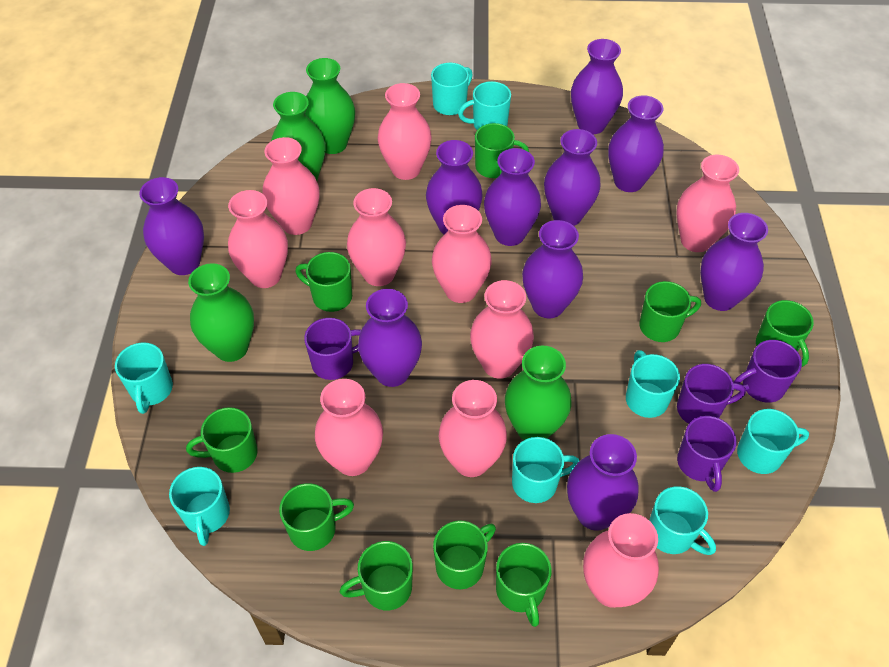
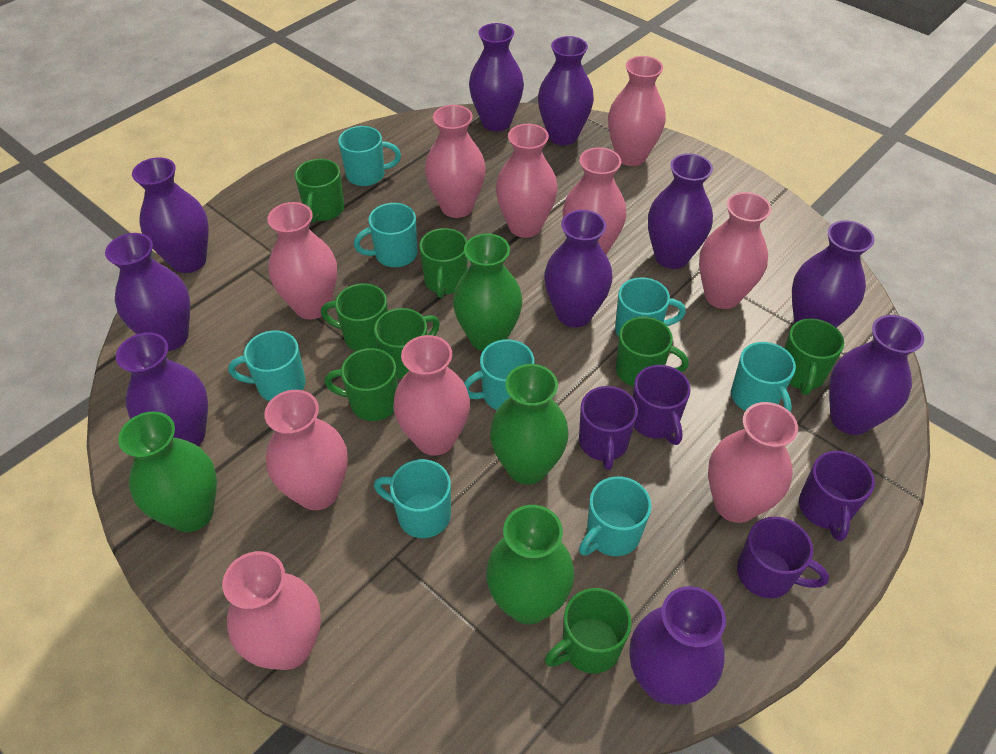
green mug: 9 -> 8

